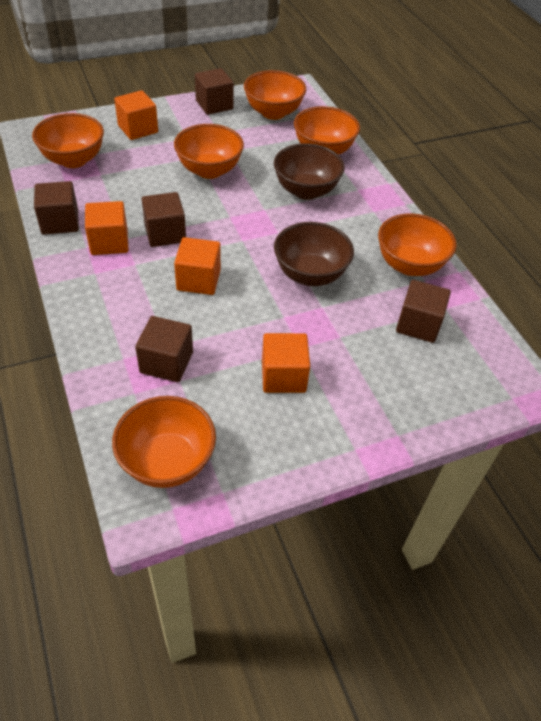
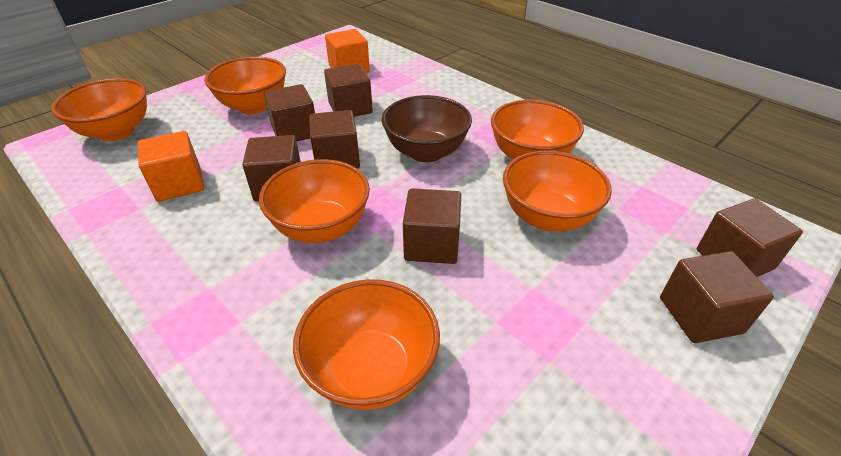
brown bowl: 2 -> 1
brown cube: 5 -> 7
orange cube: 4 -> 2

